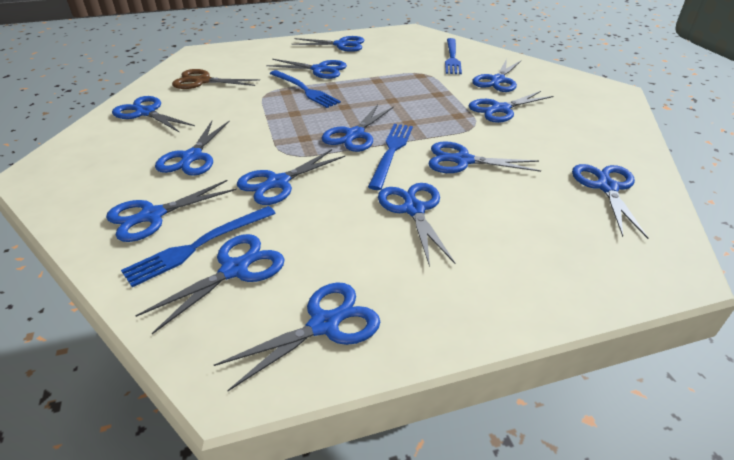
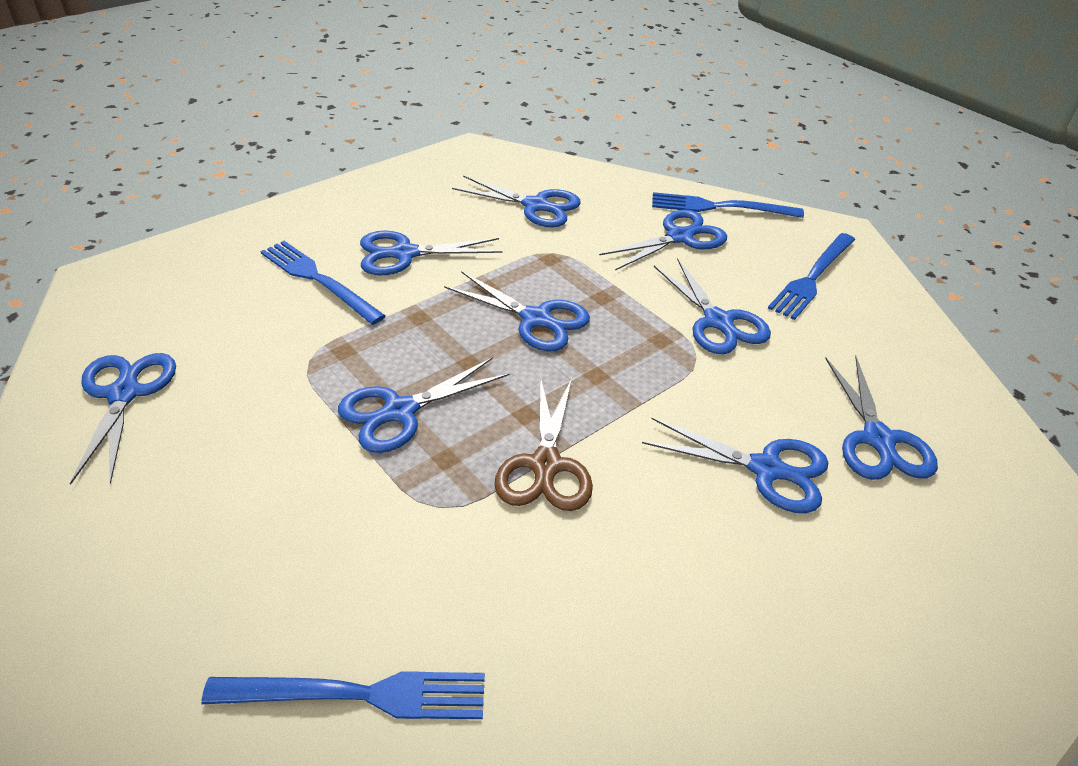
blue scissors: 14 -> 9

